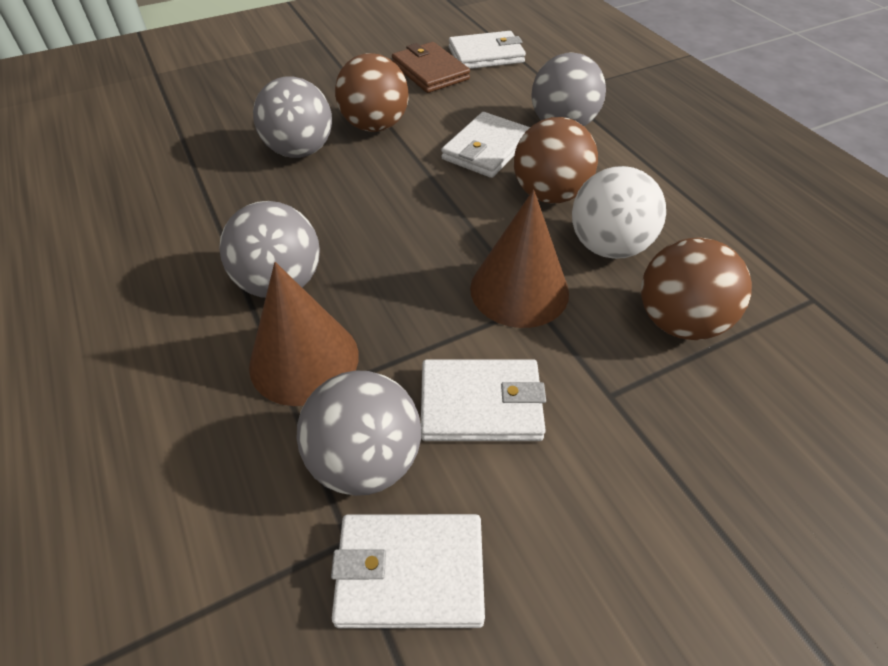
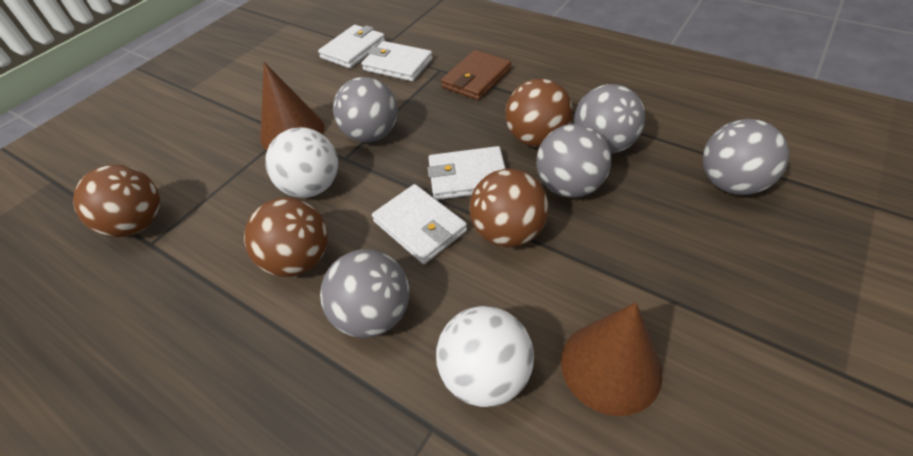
brown ball: 3 -> 4
grey ball: 4 -> 5
white ball: 1 -> 2

